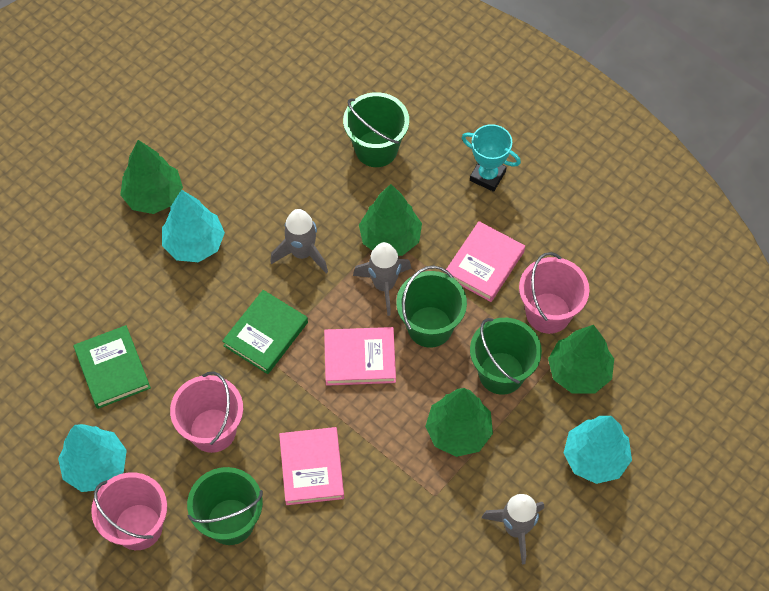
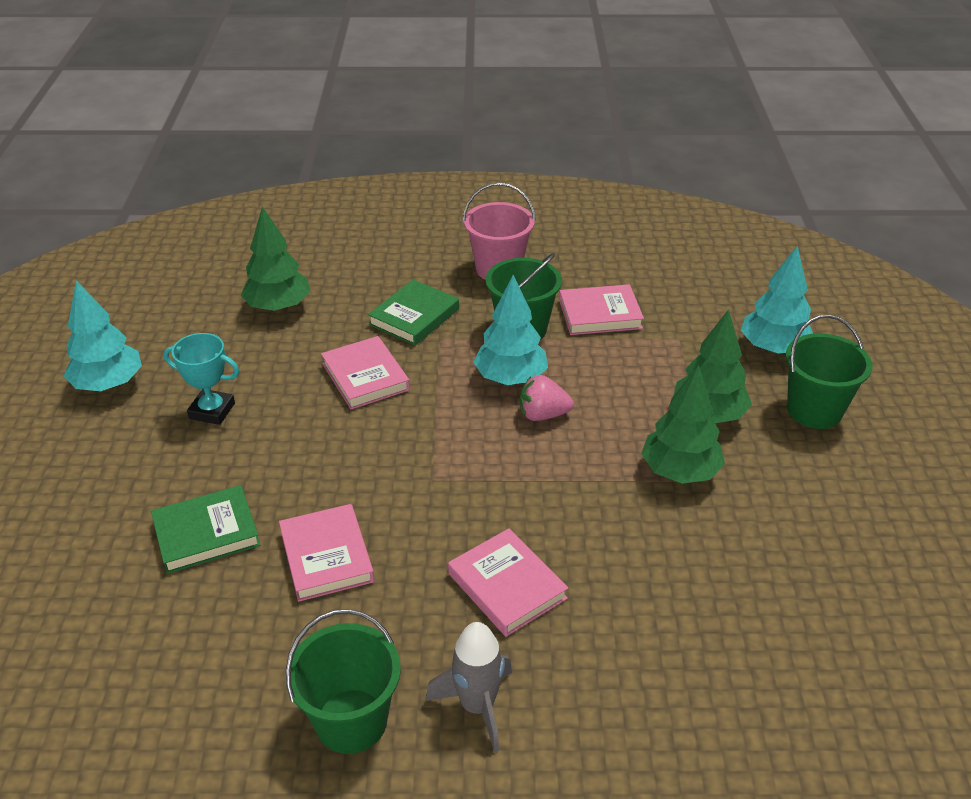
green bucket: 4 -> 3
green tree: 4 -> 3
grey rocket: 3 -> 1
pink book: 3 -> 4
pink bucket: 3 -> 1
pink strawberry: 0 -> 1

